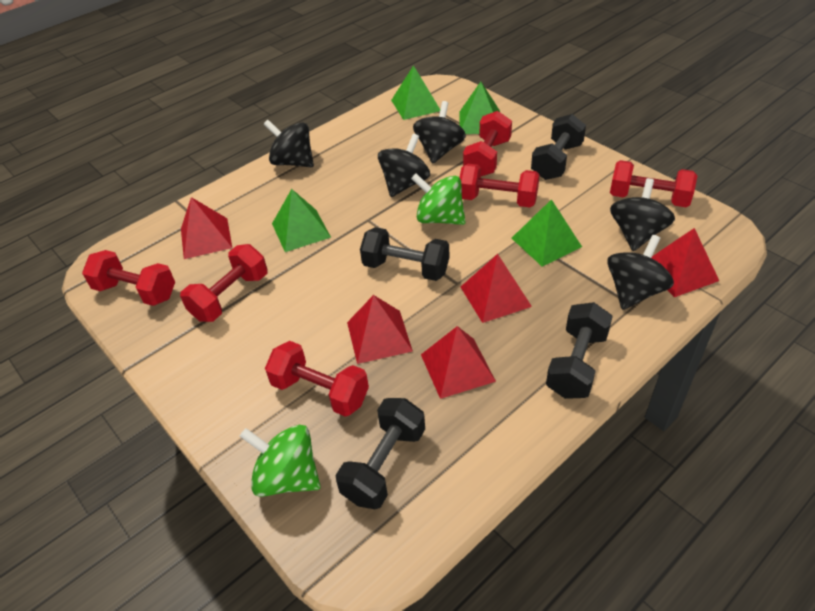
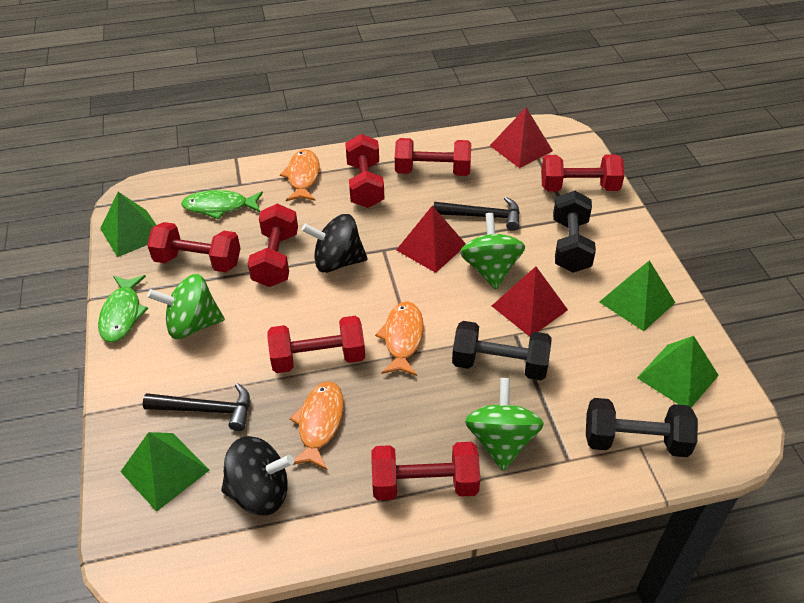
black dumbbell: 4 -> 3
black hammer: 0 -> 2
black spinning top: 5 -> 2
green fish: 0 -> 2
green spinning top: 2 -> 3
orange fish: 0 -> 3
red dumbbell: 6 -> 7
red pyramid: 5 -> 3

